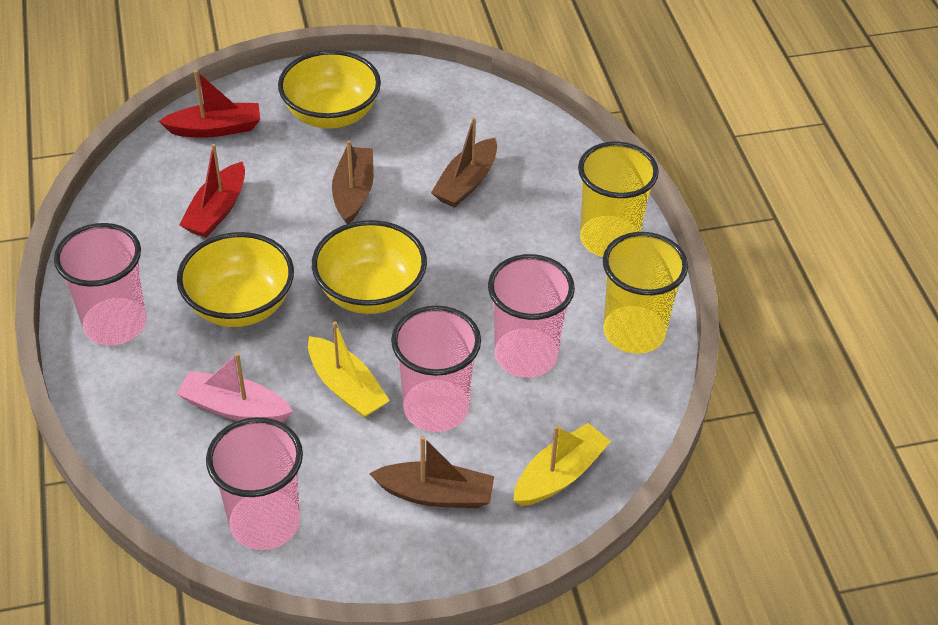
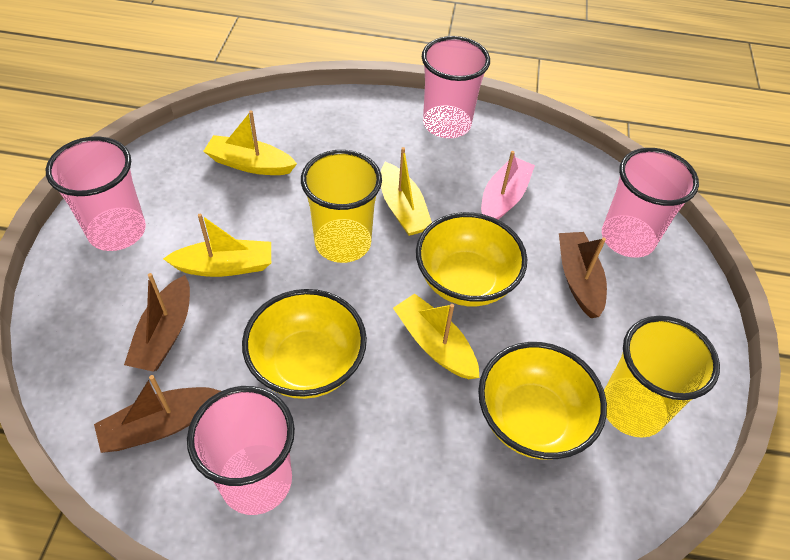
red boat: 2 -> 0
yellow boat: 2 -> 4

